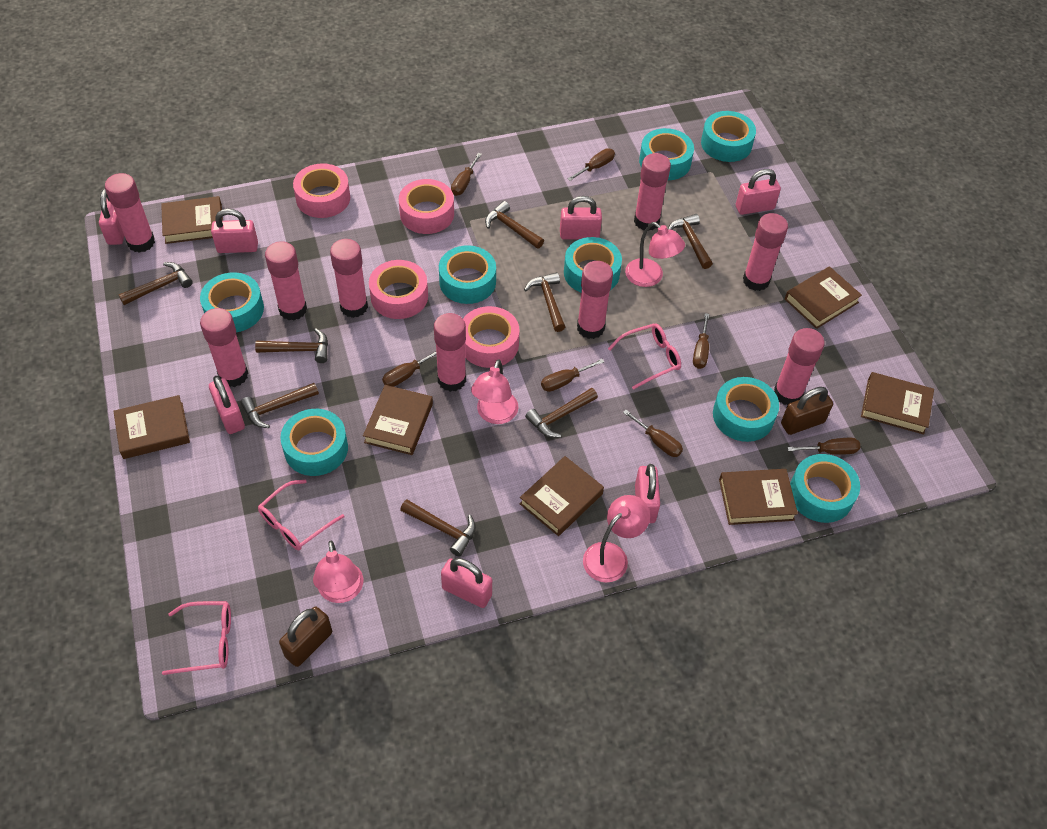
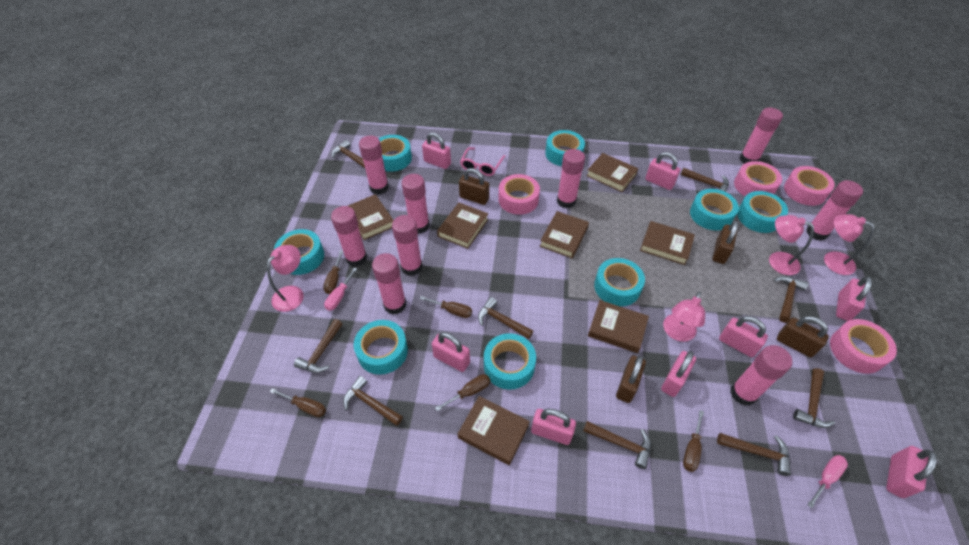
brown hammer: 8 -> 9
brown padlock: 2 -> 4
brown screwdriver: 7 -> 5
pink glasses: 3 -> 1
pink padlock: 7 -> 8
pink screwdriver: 0 -> 2

